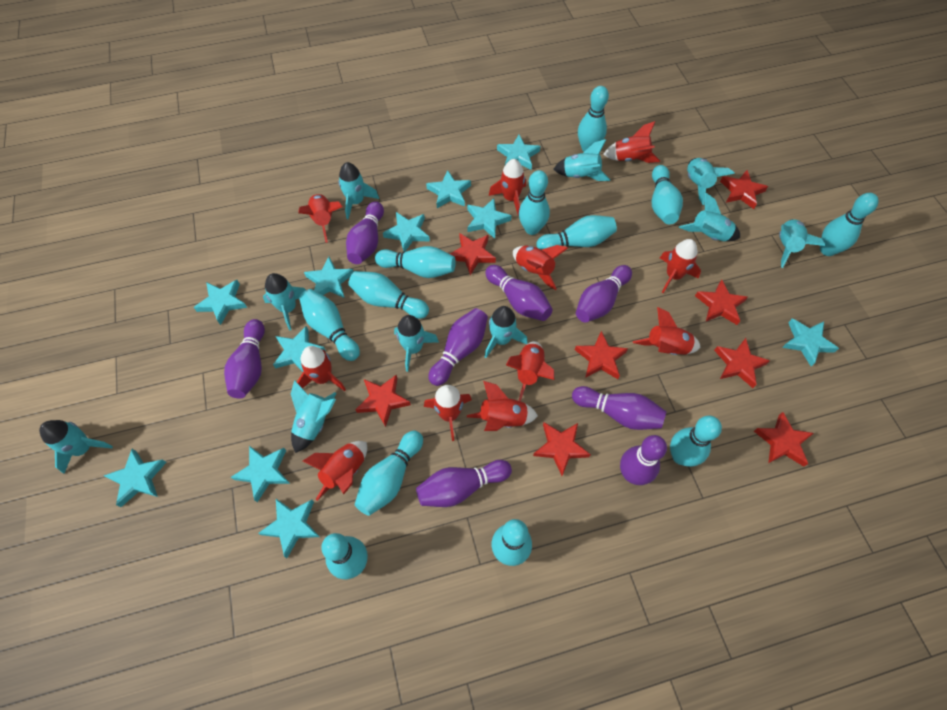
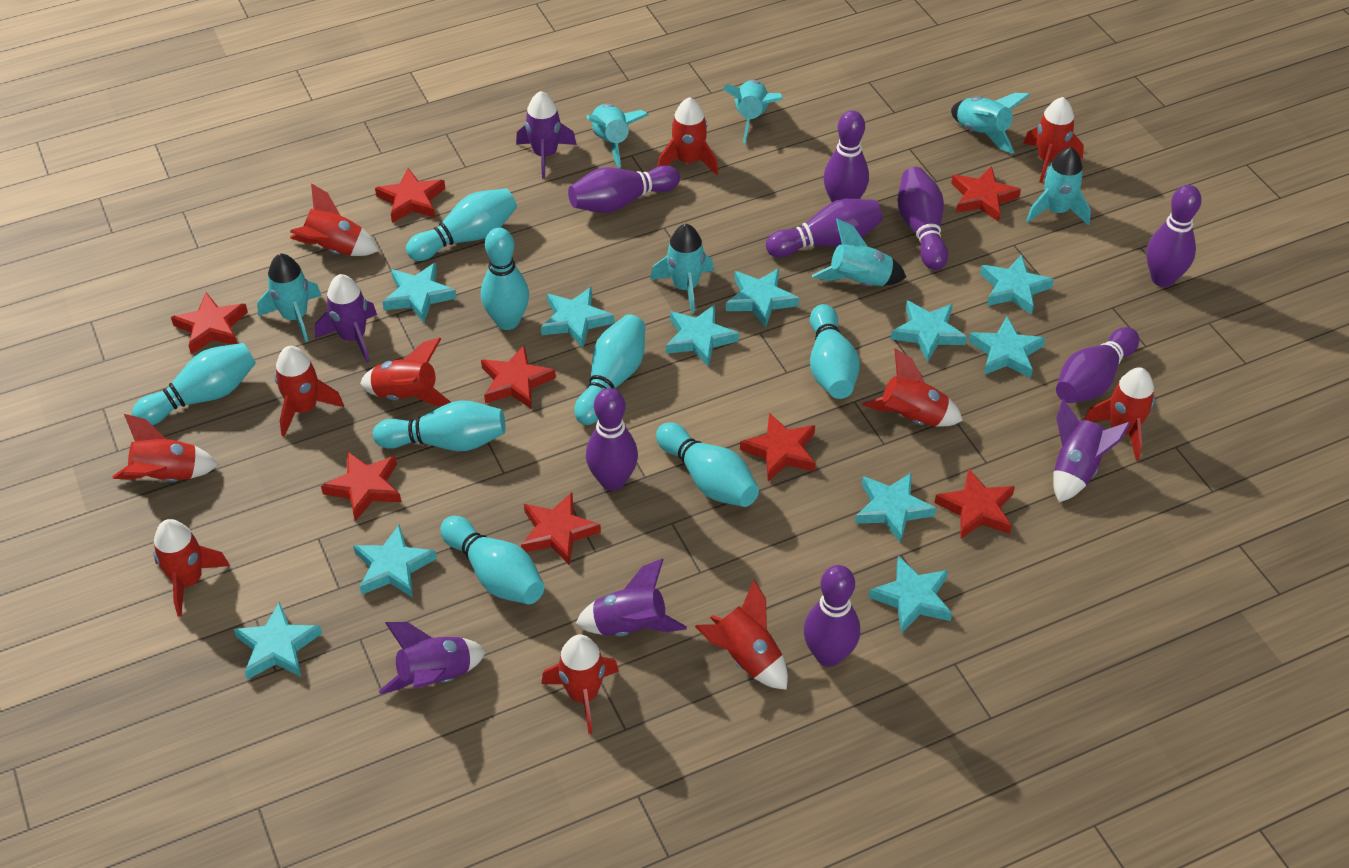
purple rocket: 0 -> 5
turquoise bowling pin: 12 -> 8
turquoise rocket: 10 -> 7

